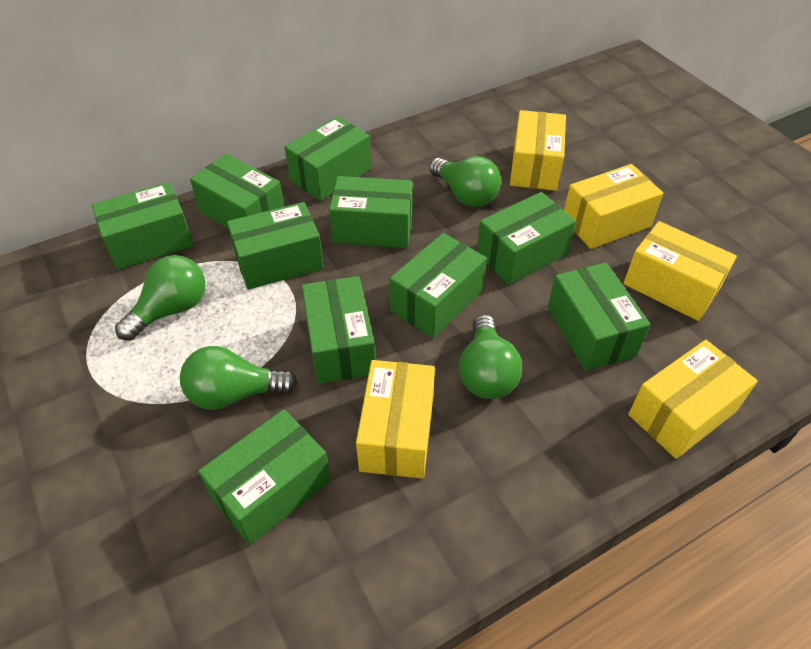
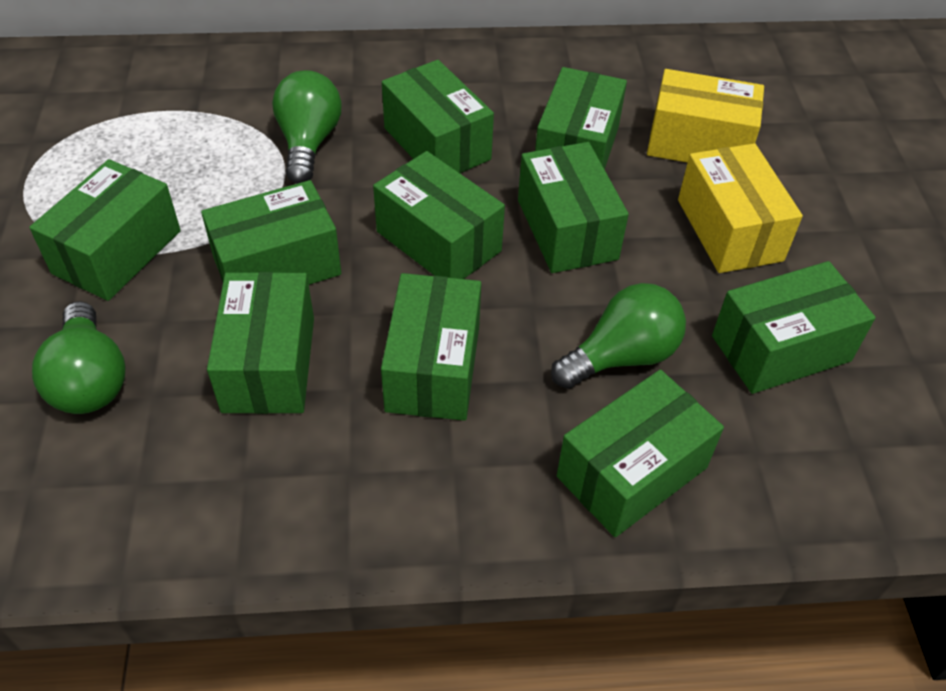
green light bulb: 4 -> 3
yellow box: 5 -> 2

